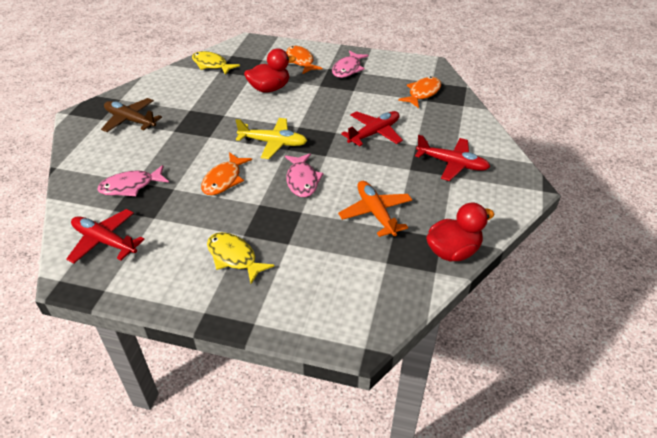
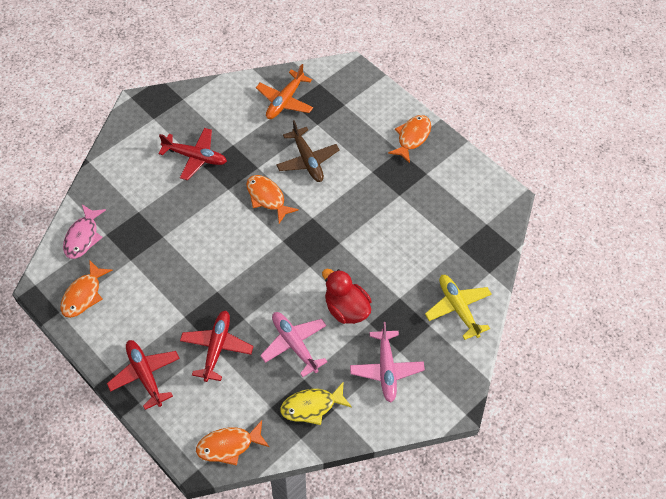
orange fish: 3 -> 4
pink fish: 3 -> 1
pink plane: 0 -> 2
red duck: 2 -> 1
yellow fish: 2 -> 1

